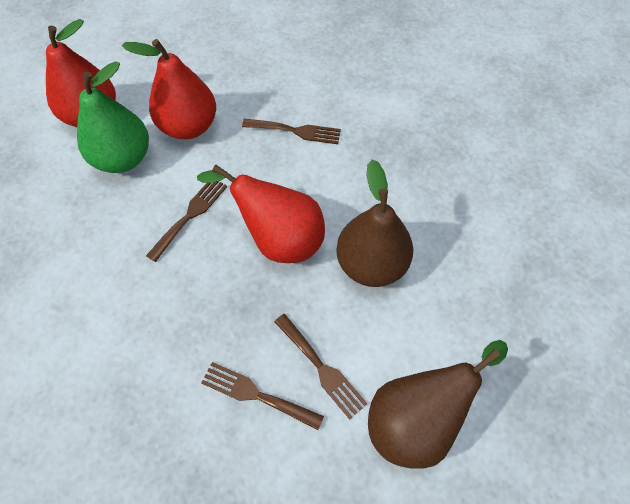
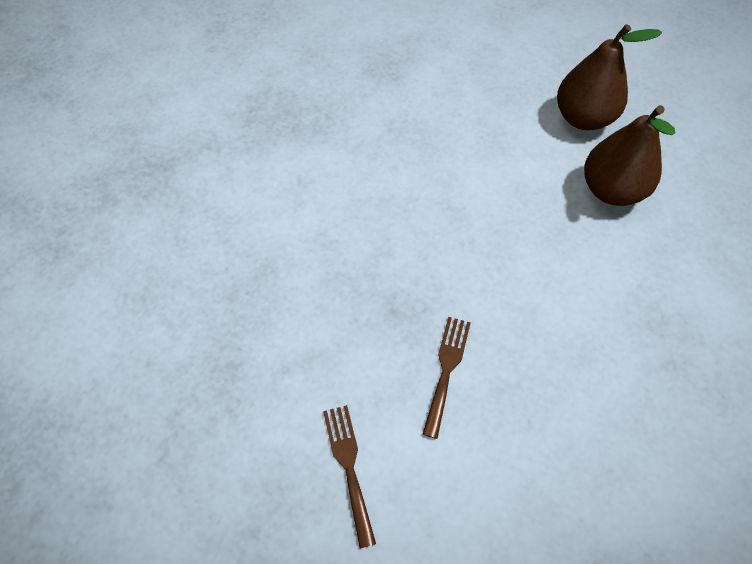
brown fork: 4 -> 2
green pear: 1 -> 0
red pear: 3 -> 0

